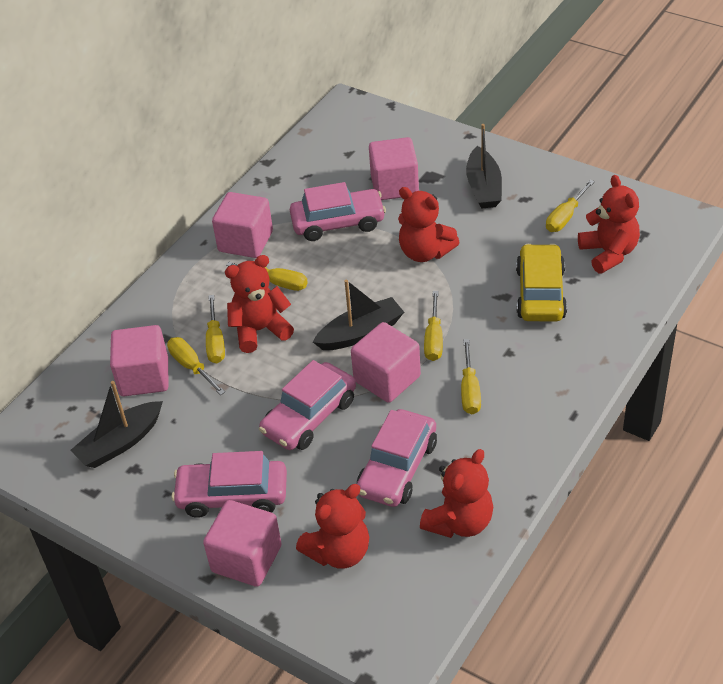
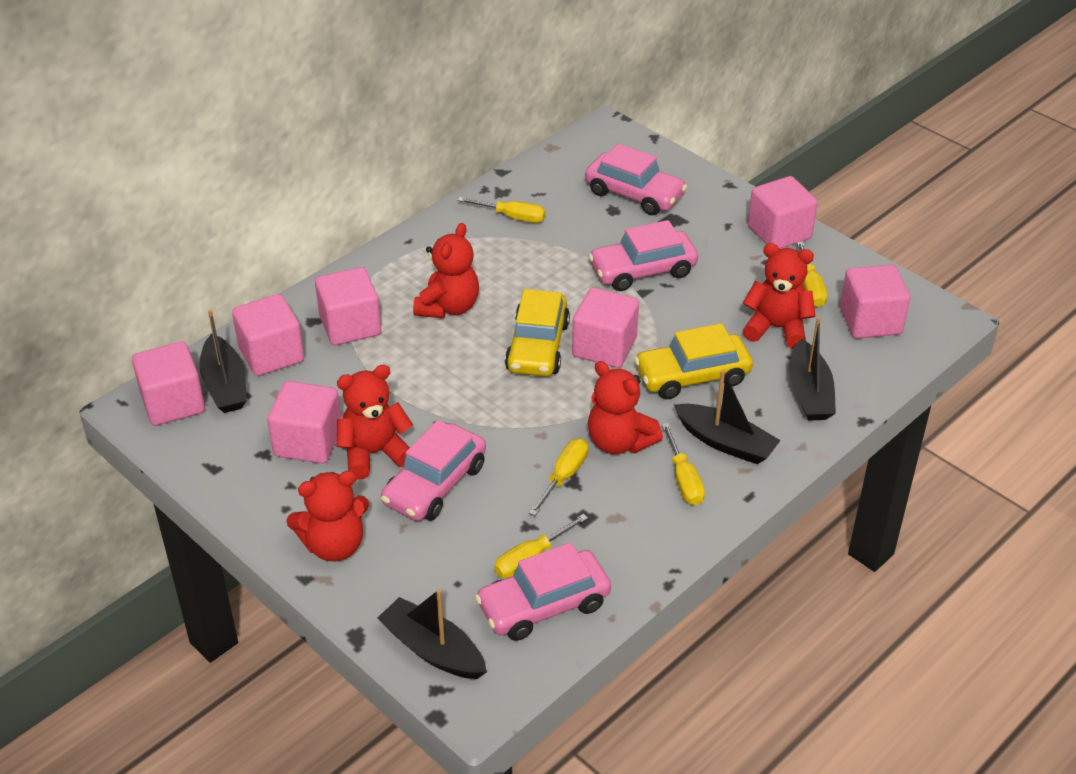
black boat: 3 -> 4
pink cube: 5 -> 7
yellow car: 1 -> 2
yellow screwdriver: 6 -> 5

